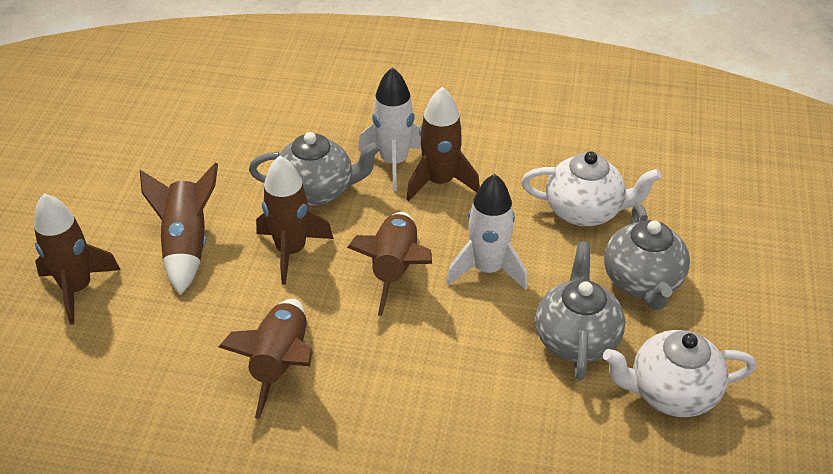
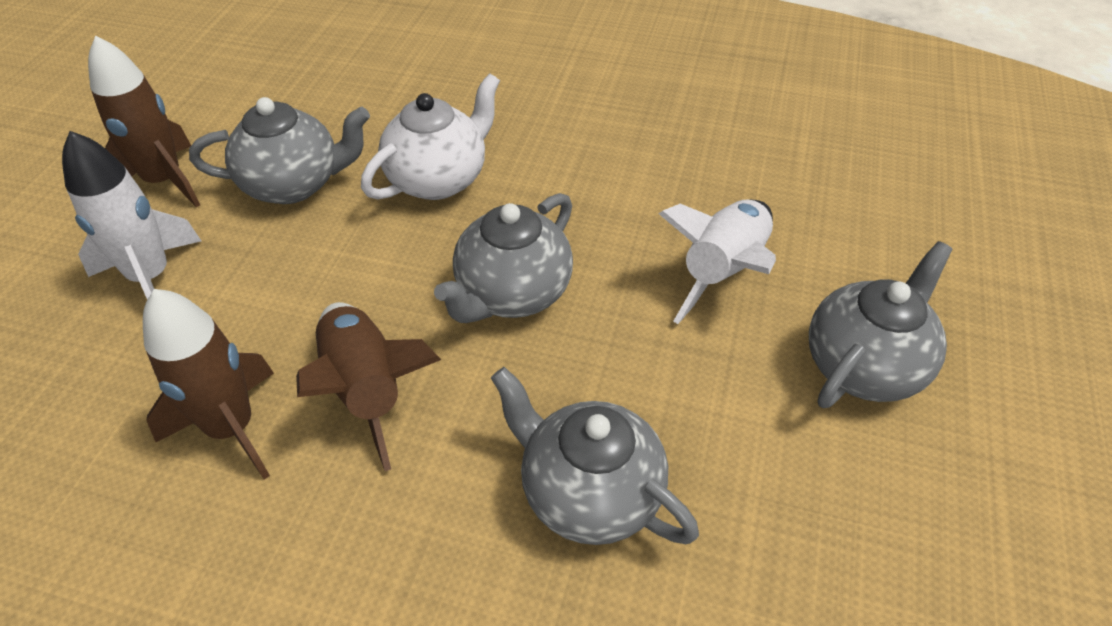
brown rocket: 6 -> 3
grey teapot: 3 -> 4
white teapot: 2 -> 1

